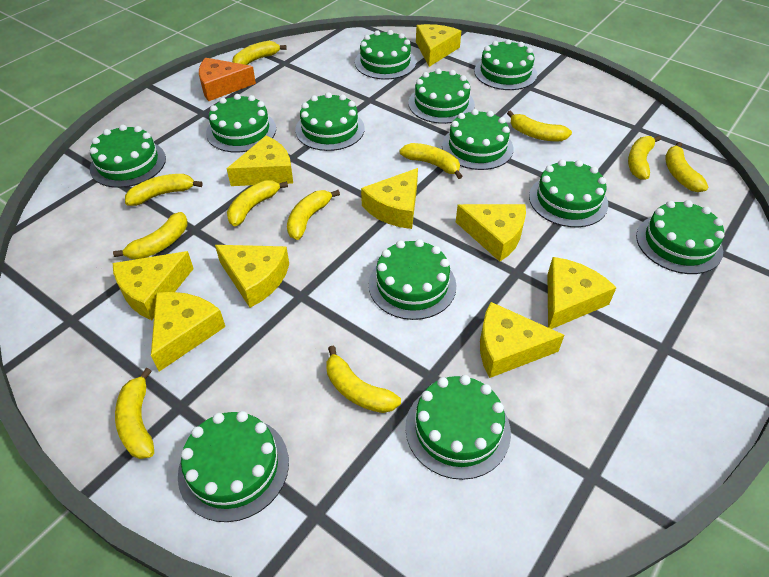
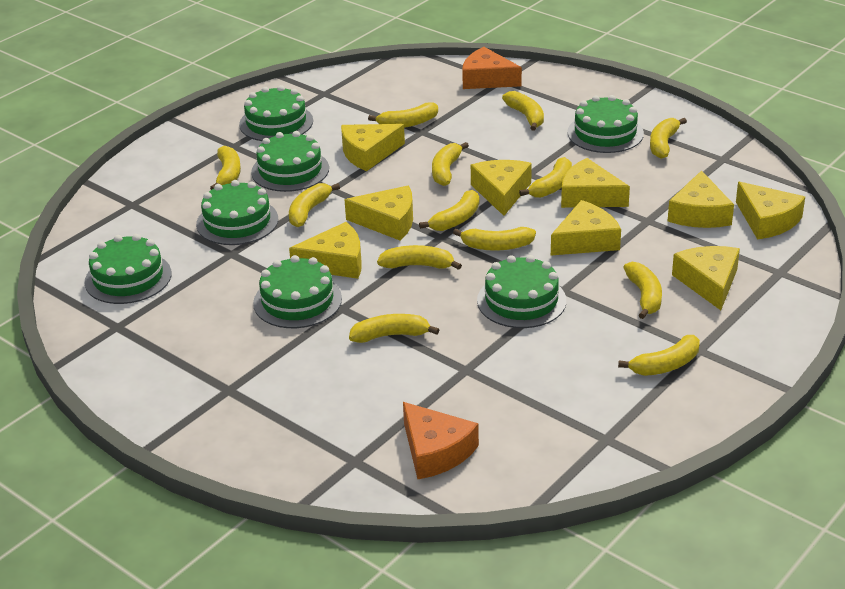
green cake: 12 -> 7
orange cheese: 1 -> 2
yellow banana: 11 -> 13

